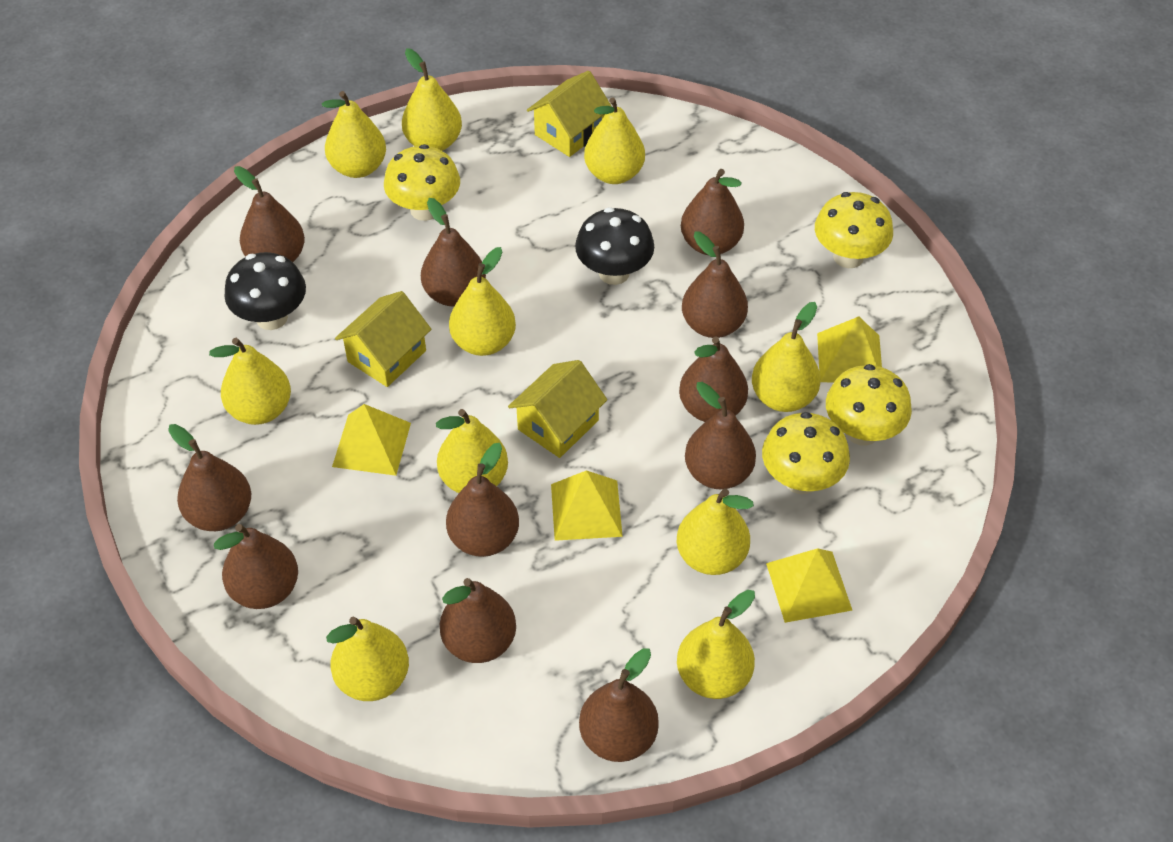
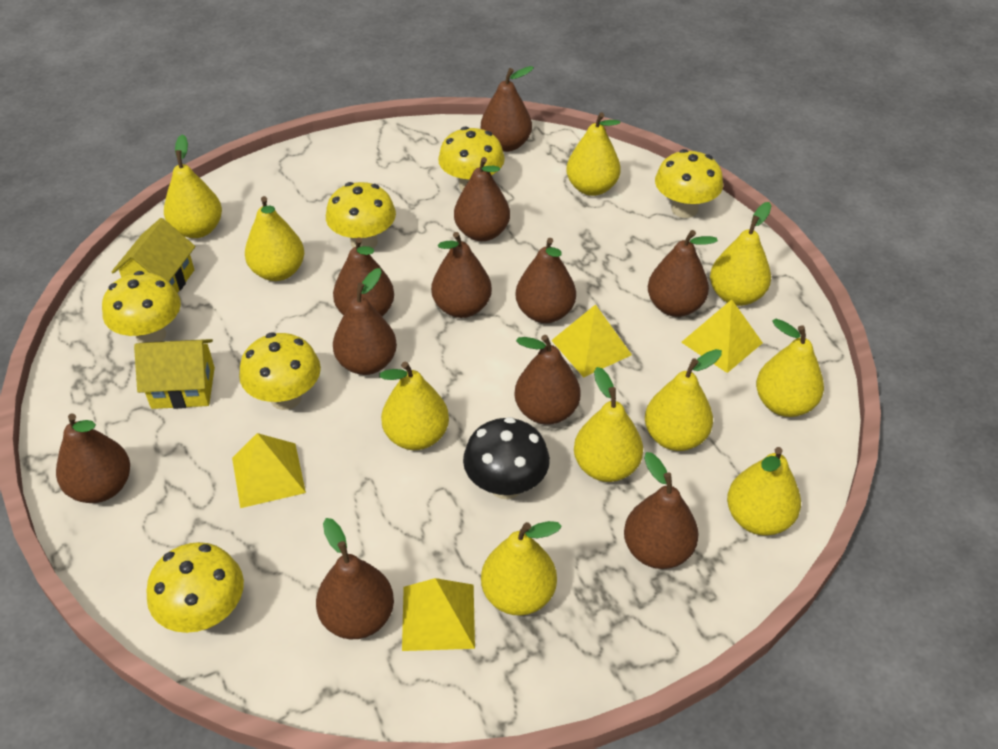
black mushroom: 2 -> 1
yellow house: 3 -> 2
yellow mushroom: 4 -> 6

